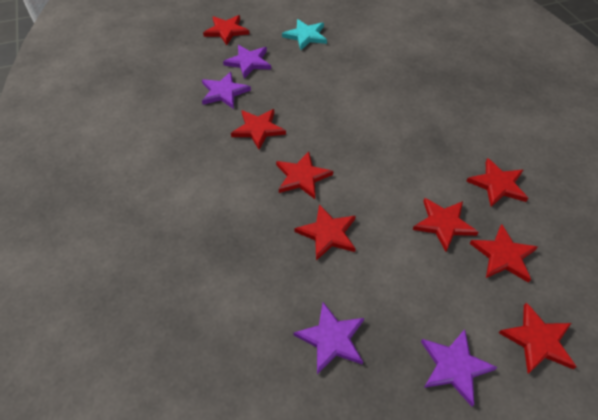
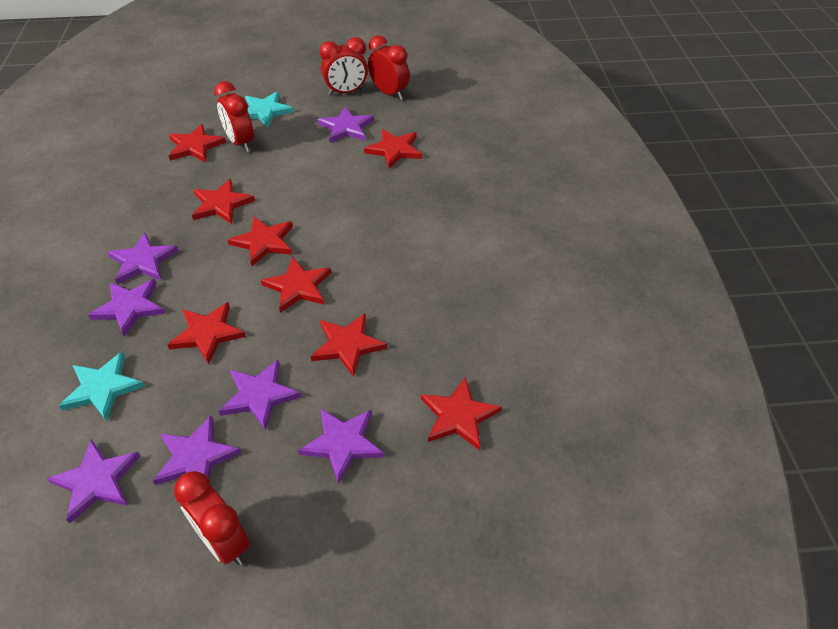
purple star: 4 -> 7
red clock: 0 -> 4
turquoise star: 1 -> 2

